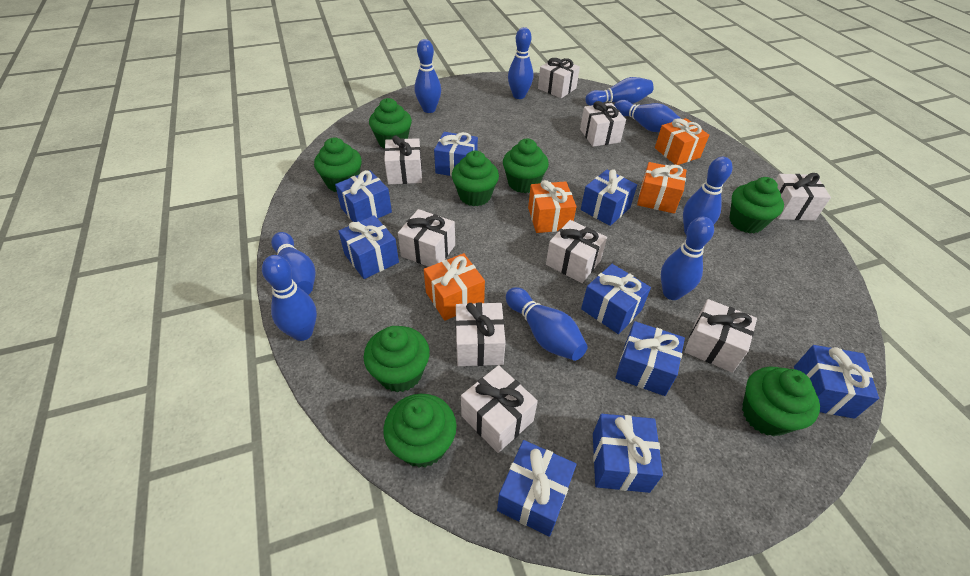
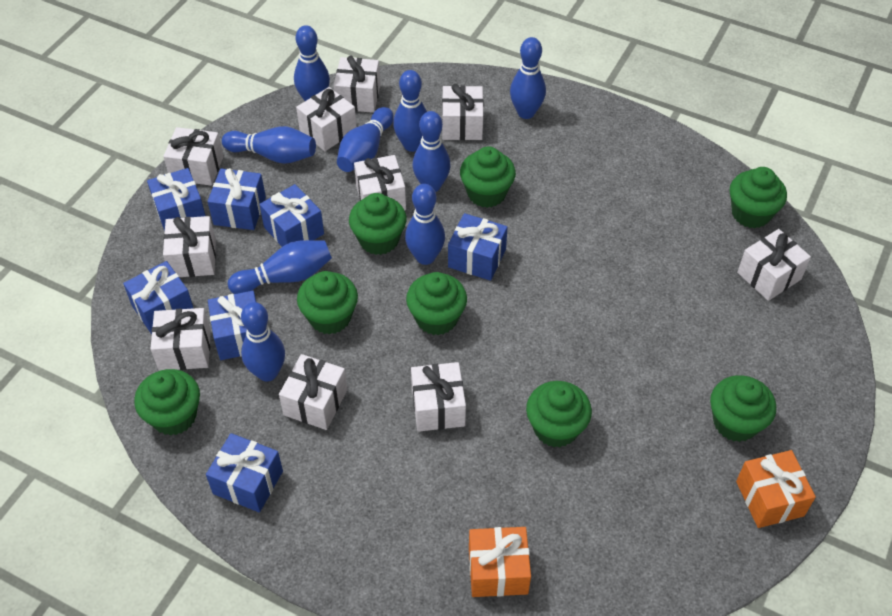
blue gift: 9 -> 7
orange gift: 4 -> 2
white gift: 9 -> 10

